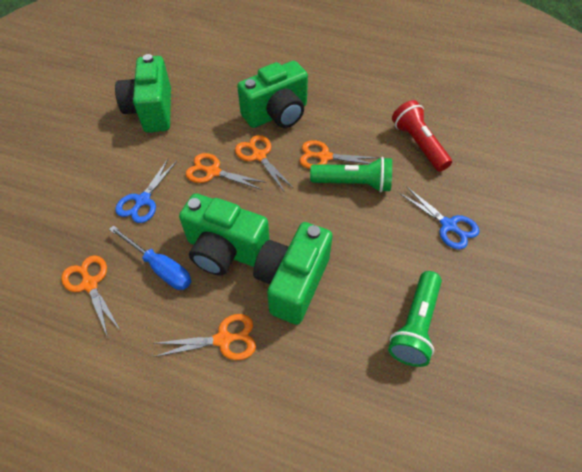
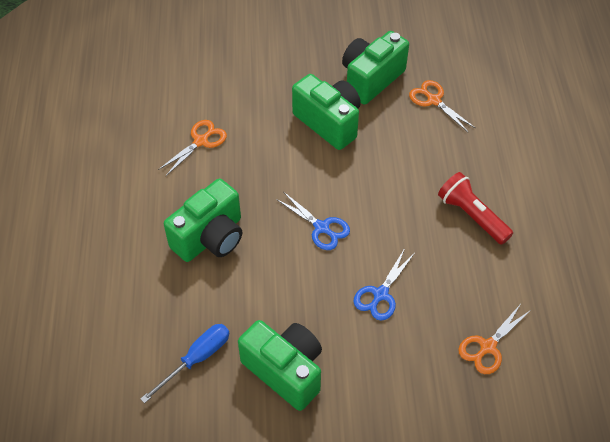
green flashlight: 2 -> 0
orange scissors: 5 -> 3

